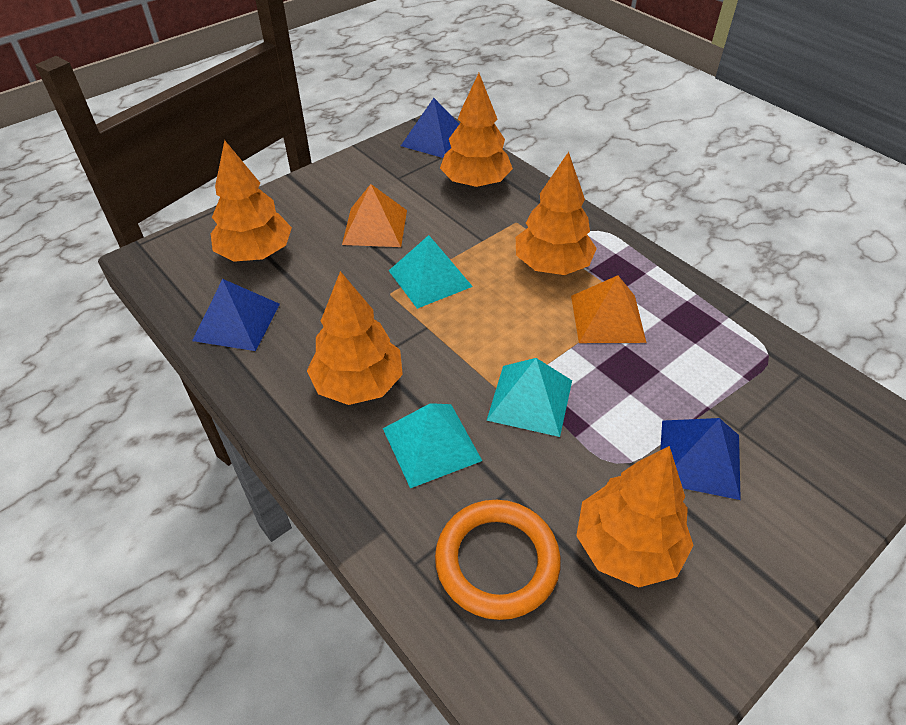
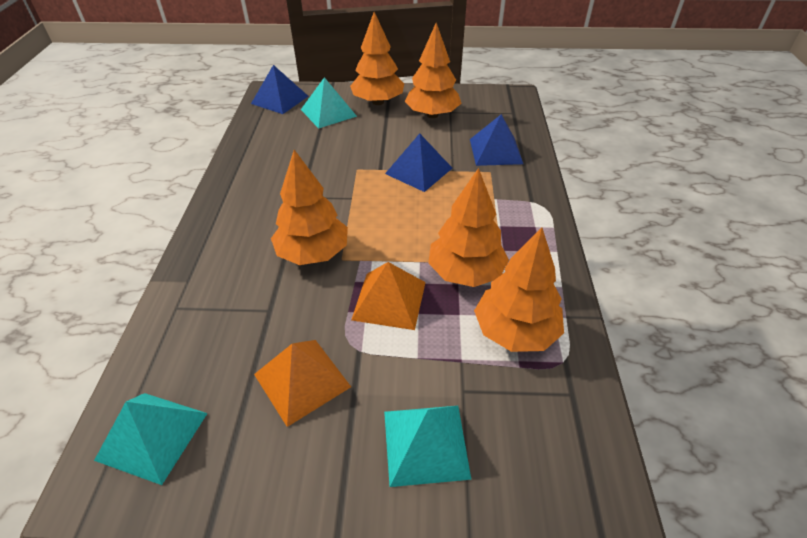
orange ring: 1 -> 0

